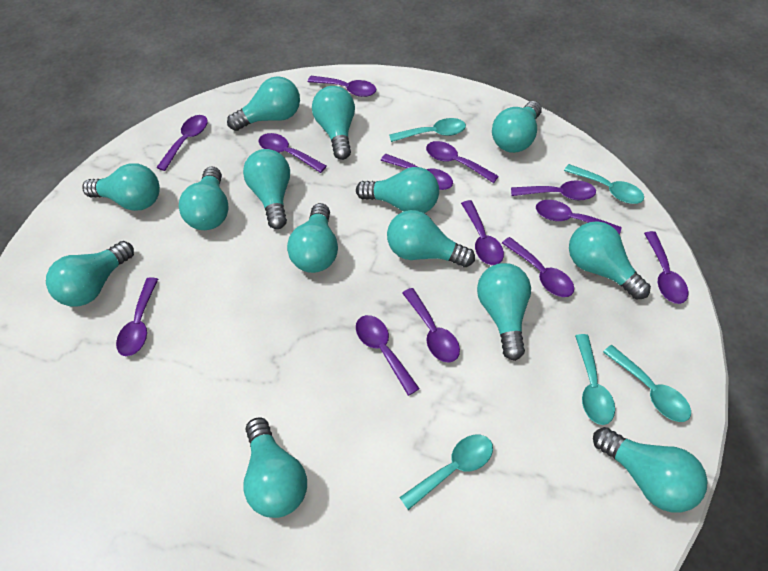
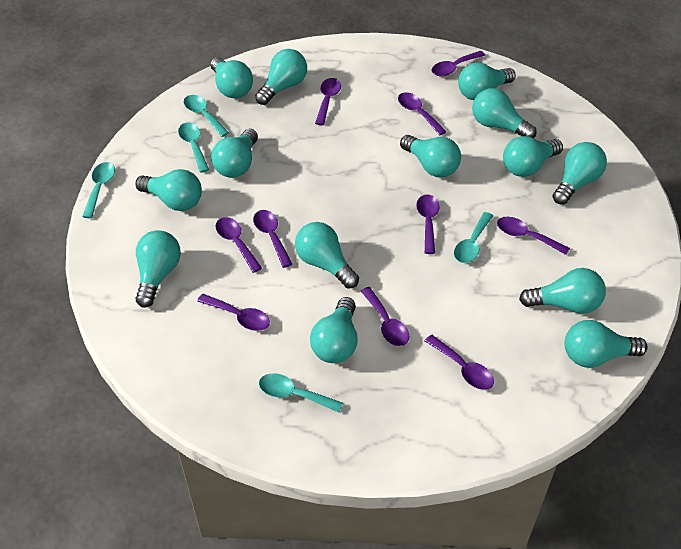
purple spoon: 13 -> 10

